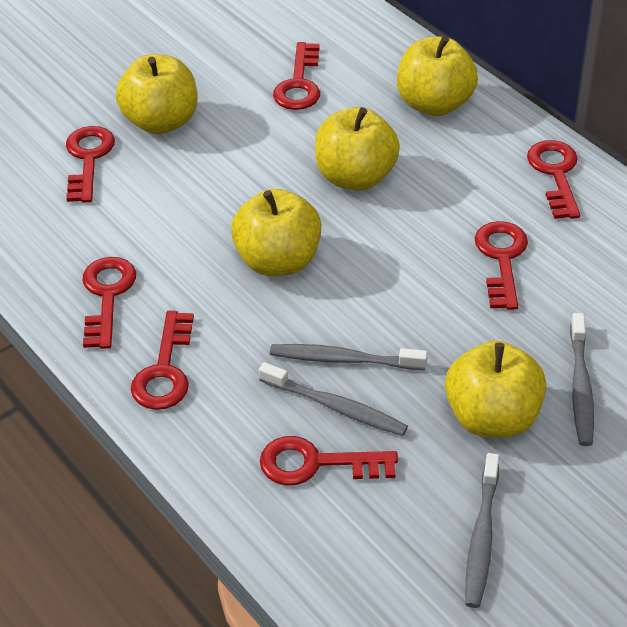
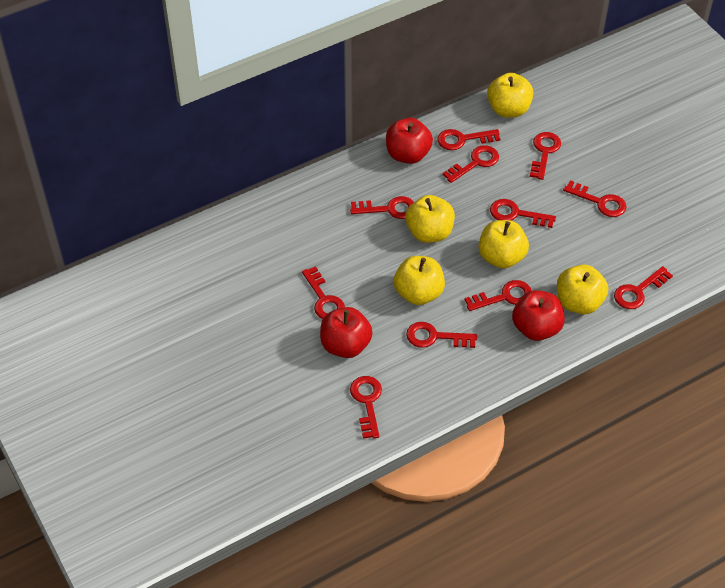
grey toothbrush: 4 -> 0
red apple: 0 -> 3
red key: 7 -> 11

